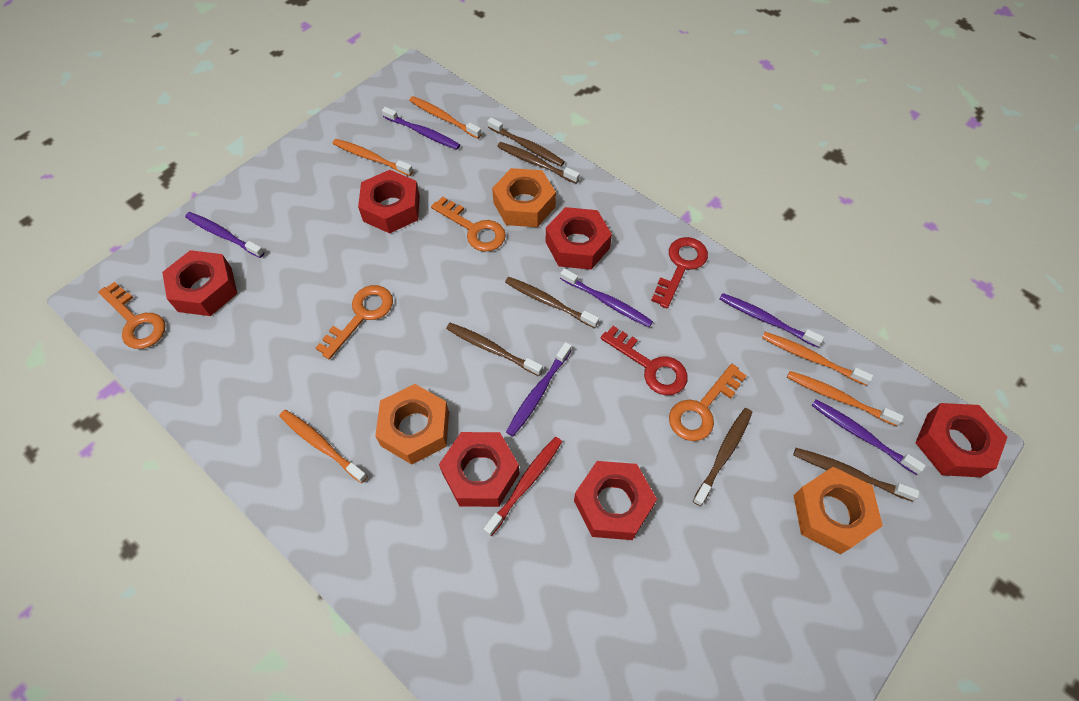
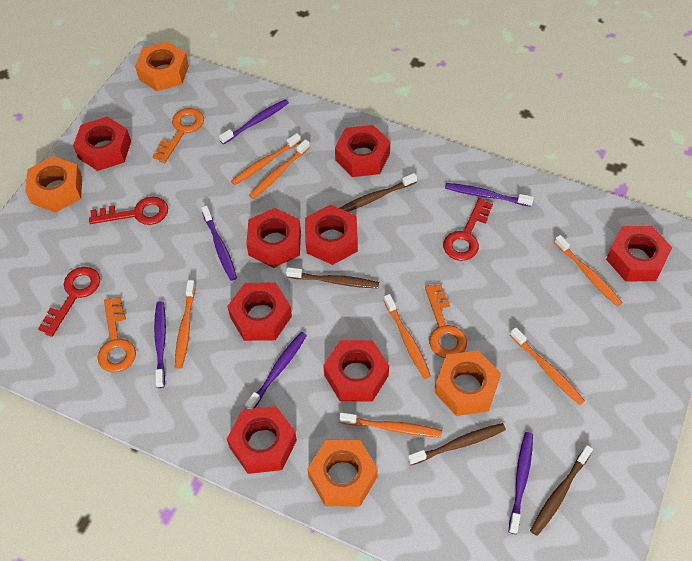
brown toothbrush: 6 -> 4
orange key: 4 -> 3
orange nut: 3 -> 4
orange toothbrush: 5 -> 7
red key: 2 -> 3
red nut: 6 -> 8
red toothbrush: 1 -> 0

